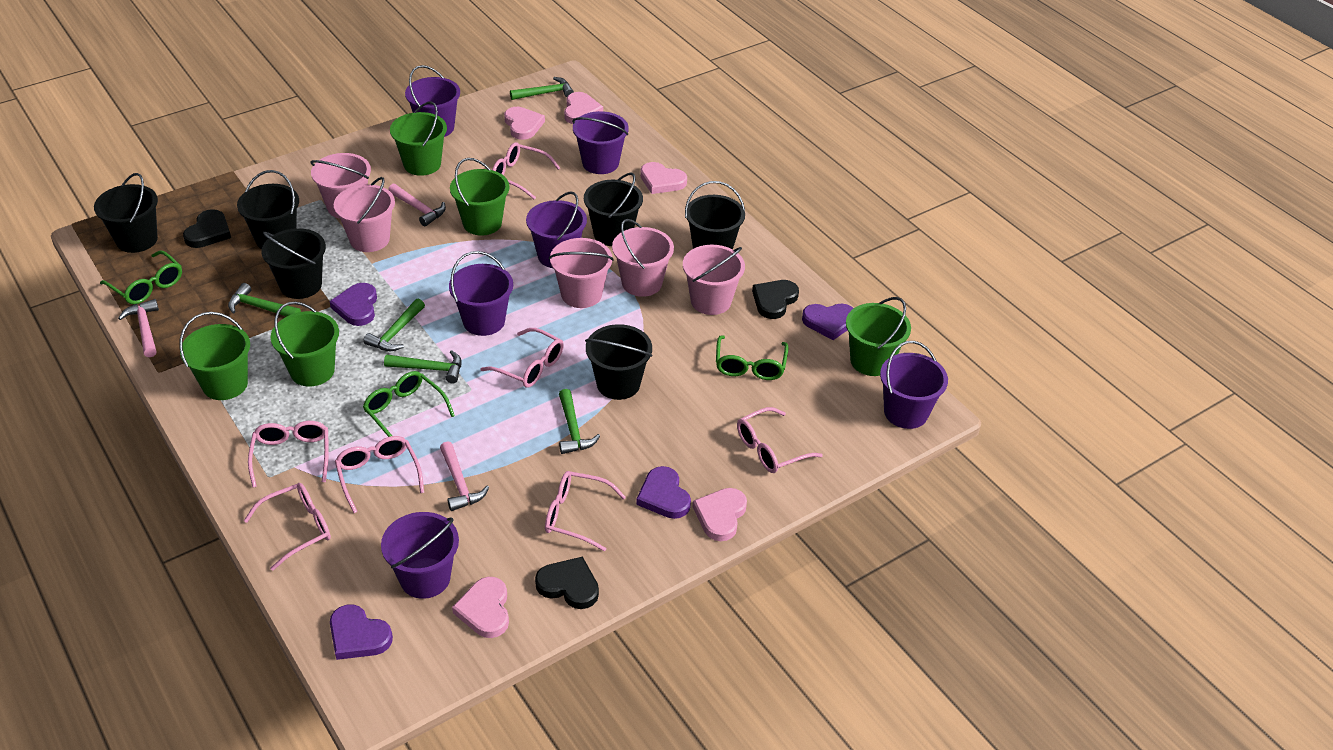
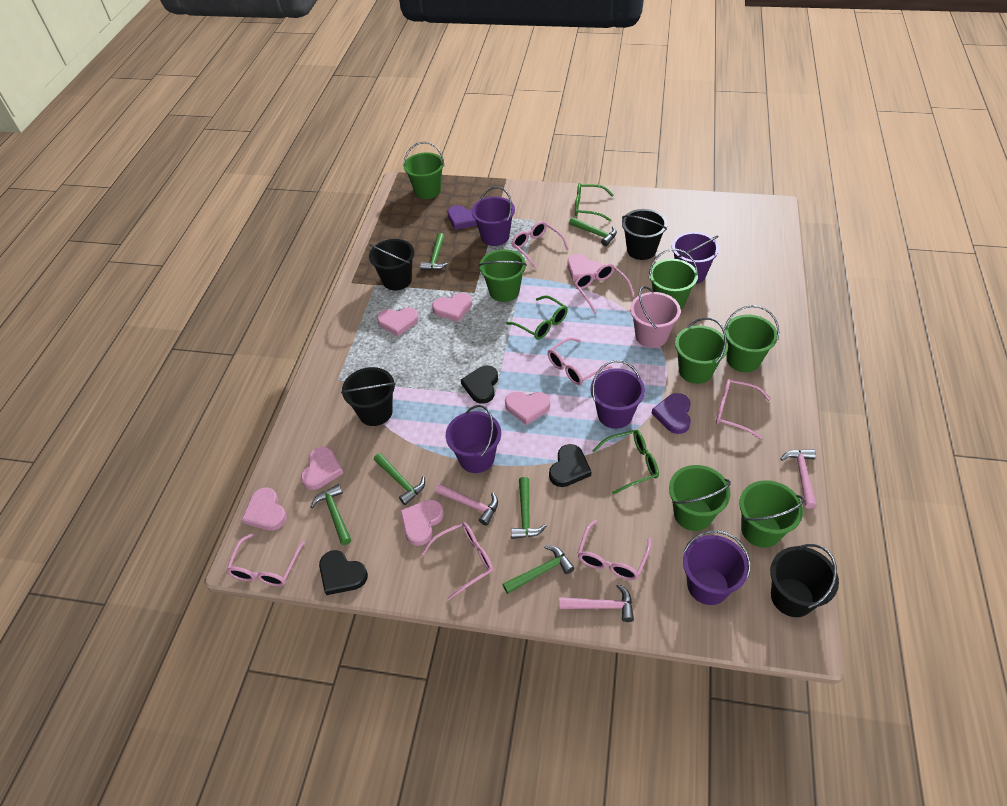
black bucket: 6 -> 4
green bucket: 5 -> 7
green hammer: 5 -> 6
pink bucket: 5 -> 1
pink heart: 5 -> 7
purple bucket: 6 -> 5
purple heart: 4 -> 2

